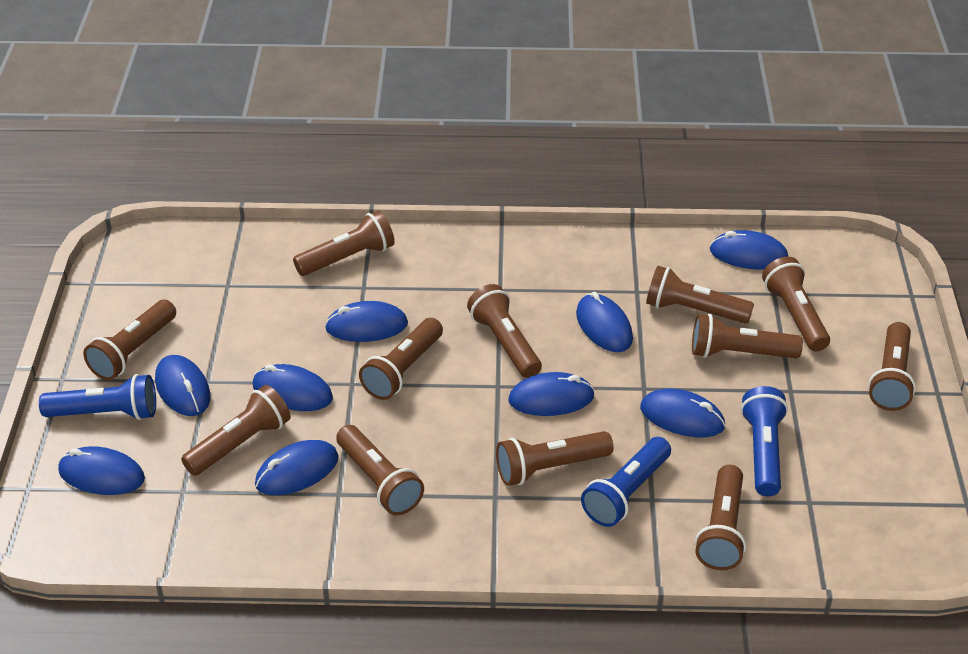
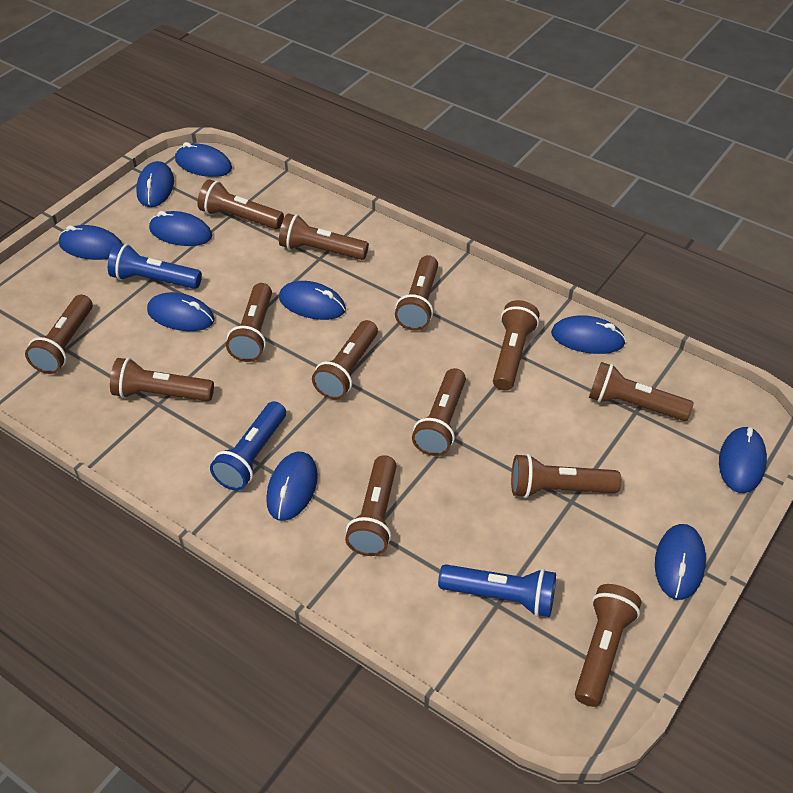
blue mouse: 9 -> 10
brown flashlight: 12 -> 13

